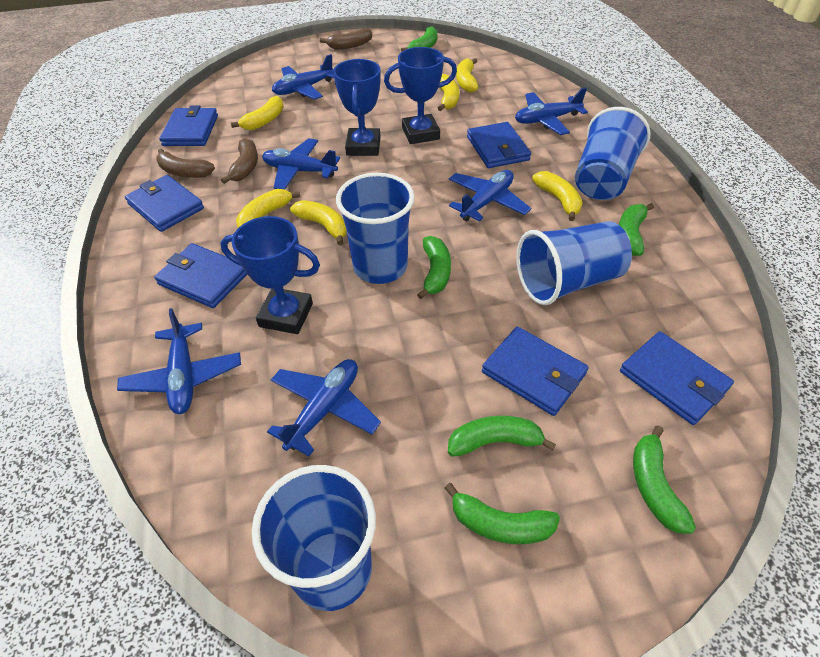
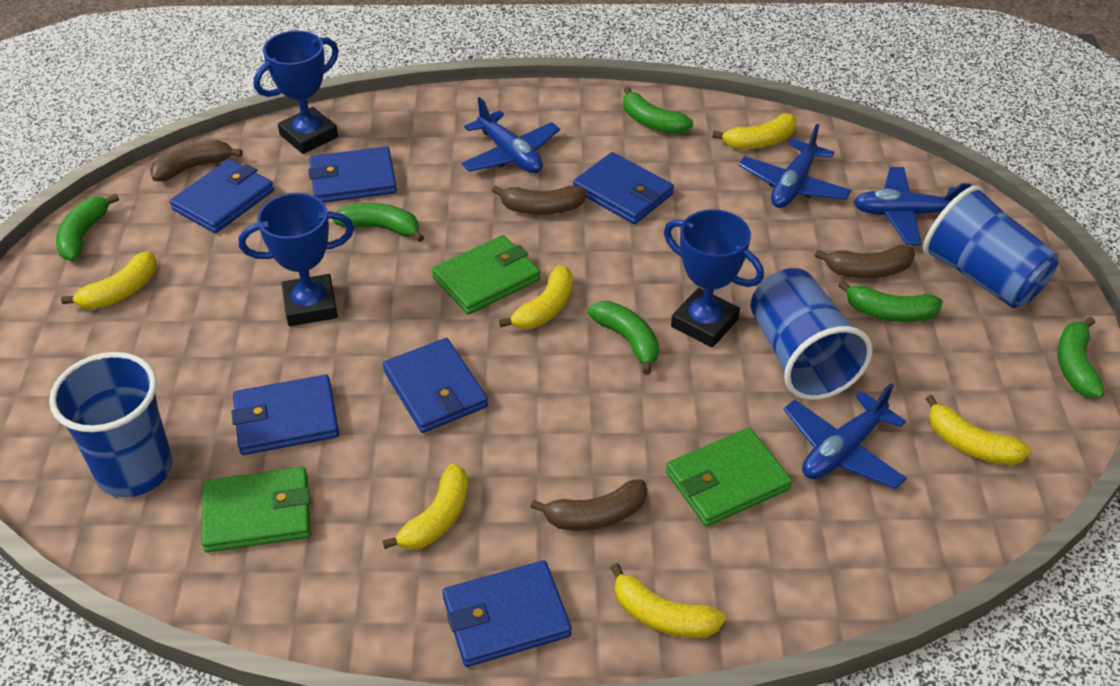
blue cup: 4 -> 3
blue plane: 6 -> 4
brown banana: 3 -> 4
green wallet: 0 -> 3

